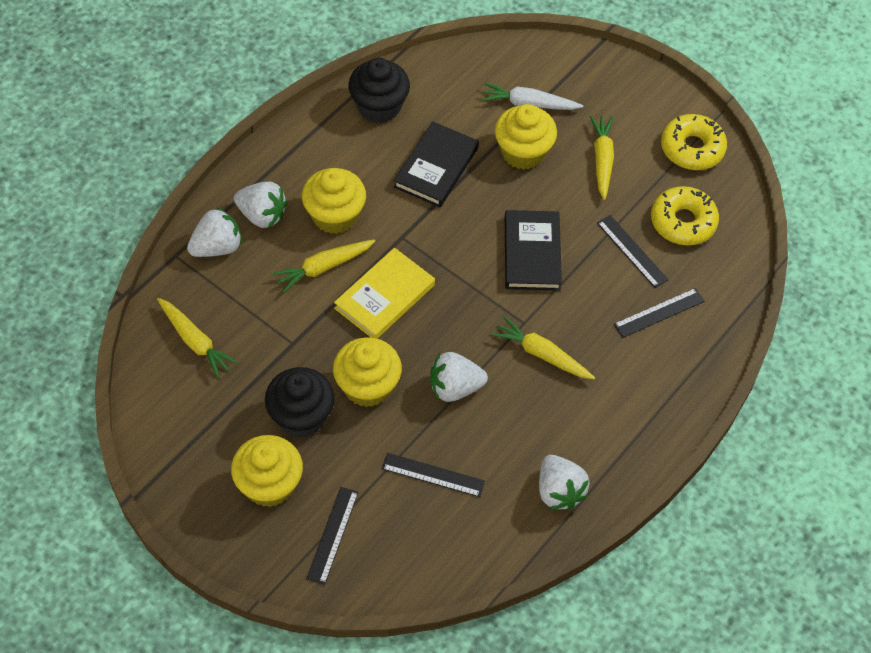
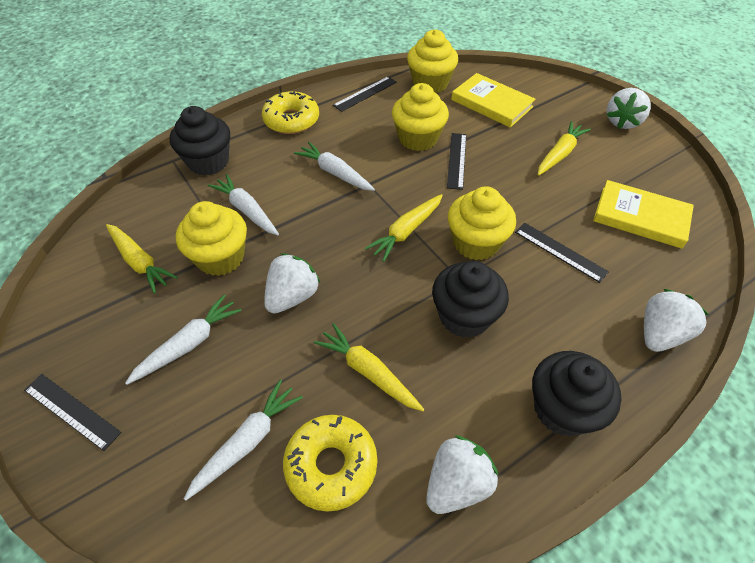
black book: 2 -> 0
black cupcake: 2 -> 3
white carrot: 1 -> 4
yellow book: 1 -> 2

